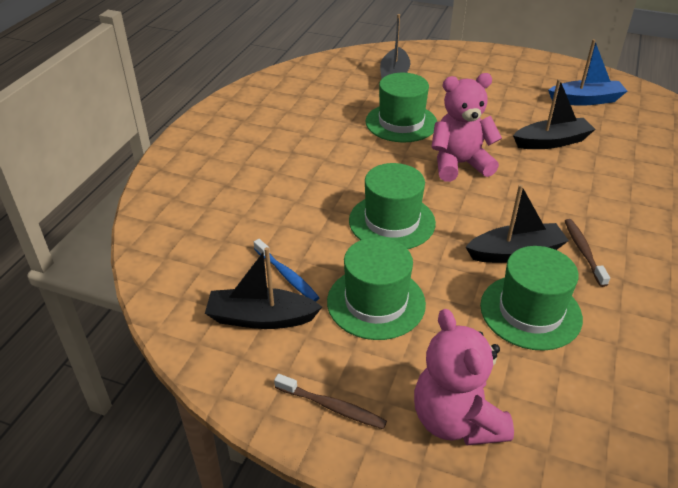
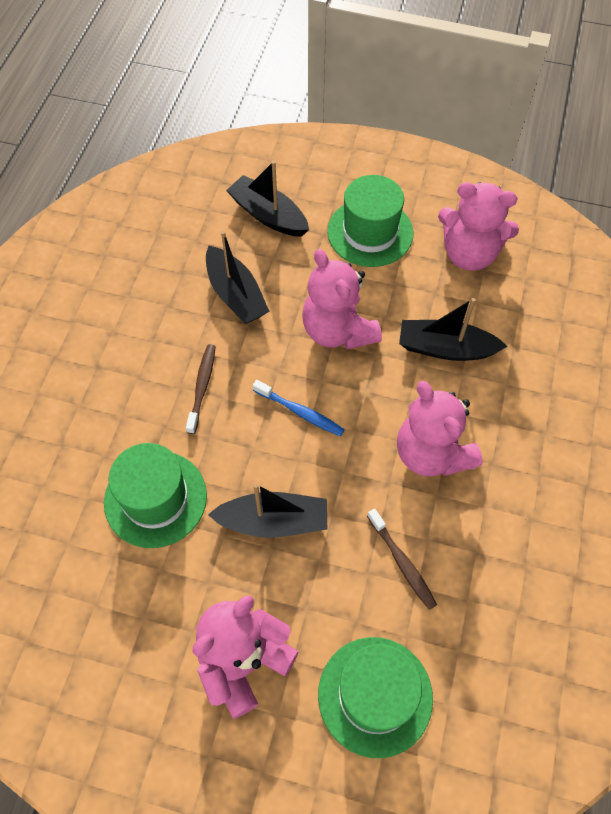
blue boat: 1 -> 0
green hat: 4 -> 3
pink teddy bear: 2 -> 4

